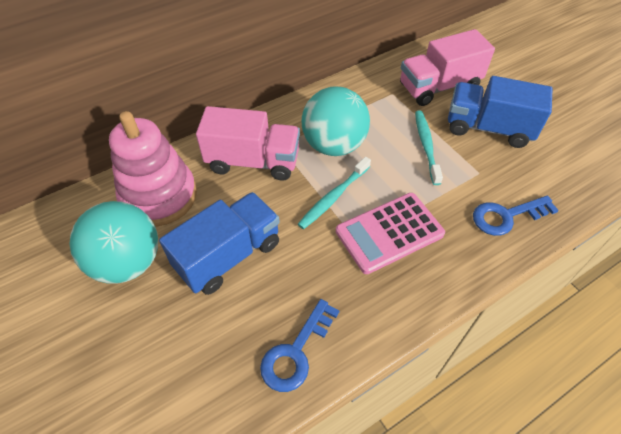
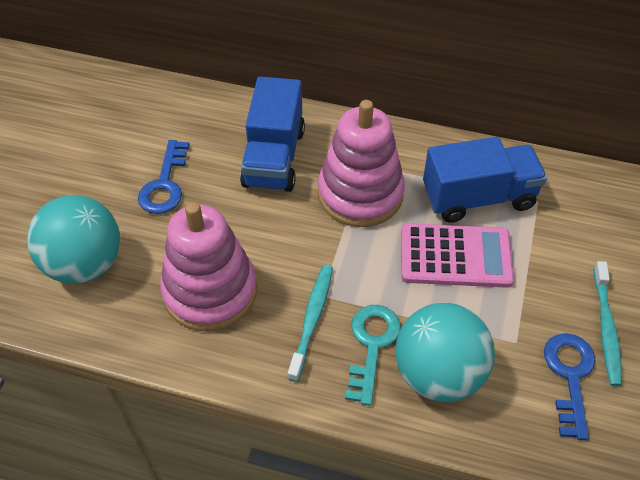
pink stacking toy: 1 -> 2
pink truck: 2 -> 0
turquoise key: 0 -> 1

